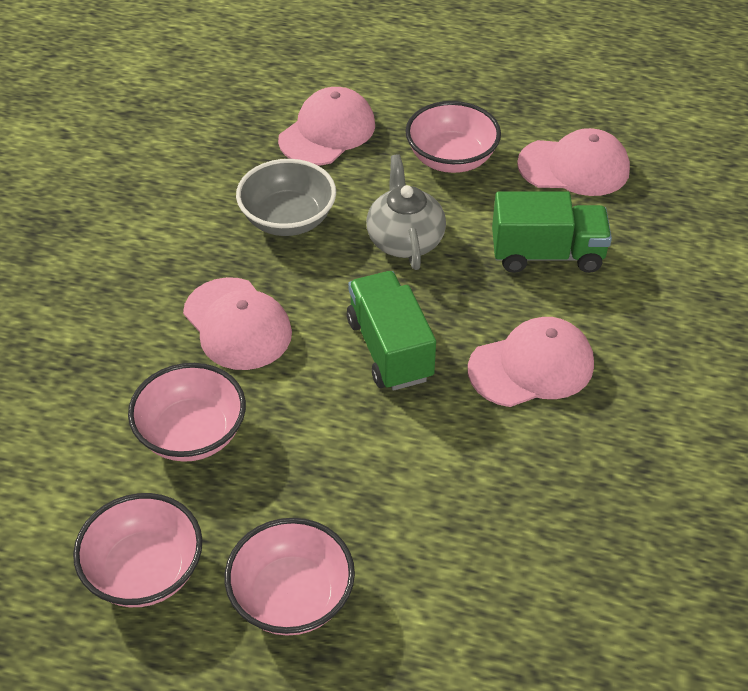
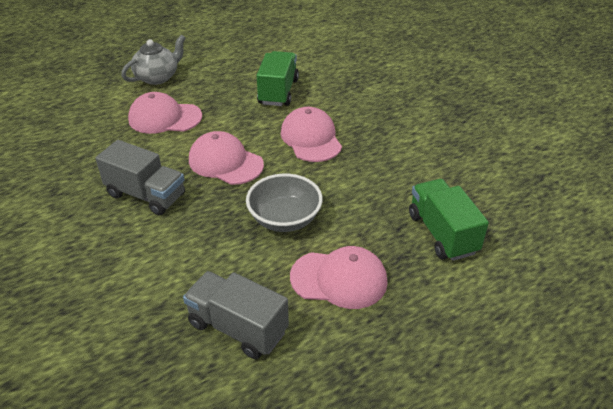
grey truck: 0 -> 2
pink bowl: 4 -> 0

